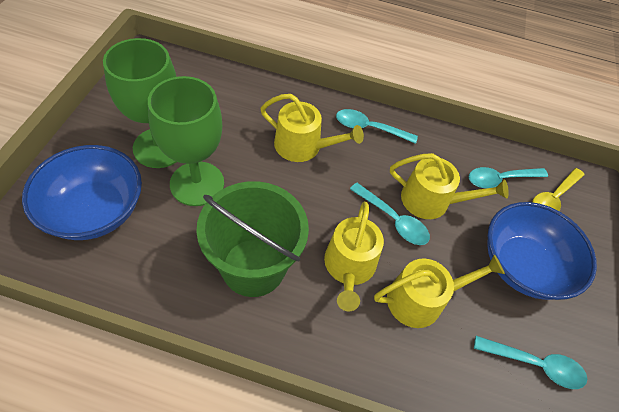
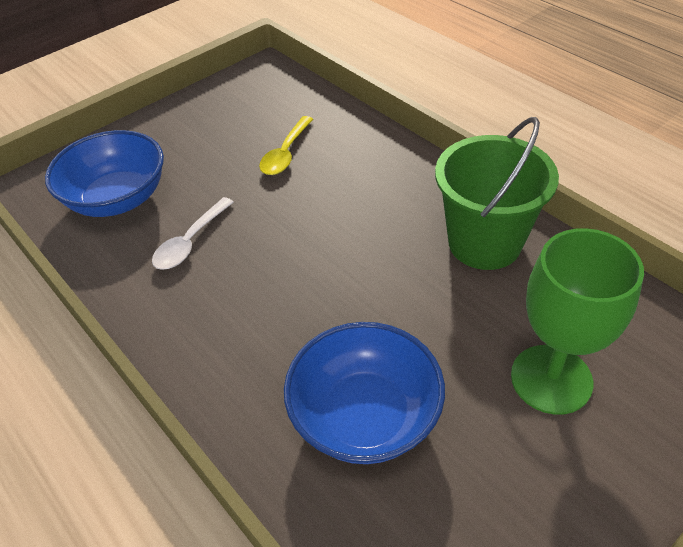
green goblet: 2 -> 1
turquoise spoon: 4 -> 0
white spoon: 0 -> 1
yellow watering can: 4 -> 0

